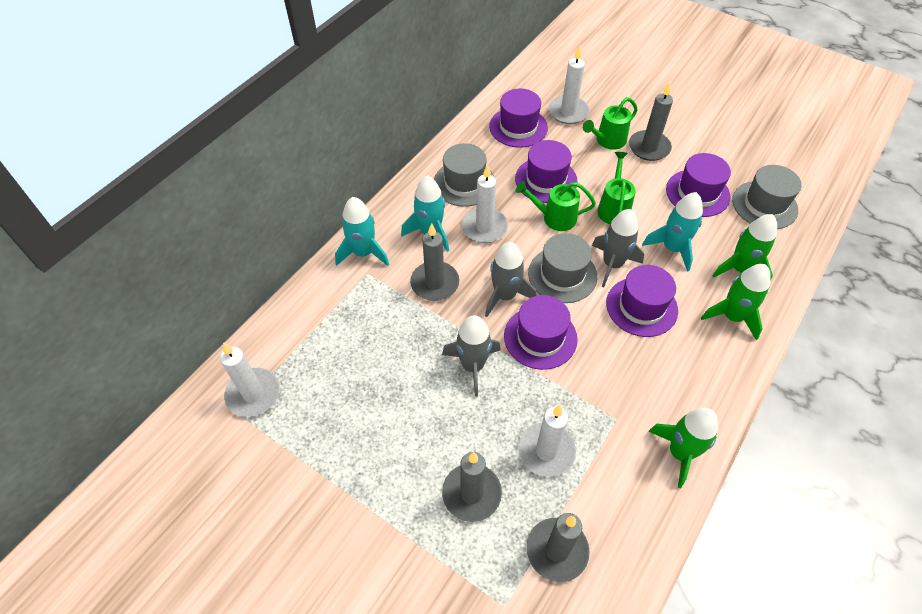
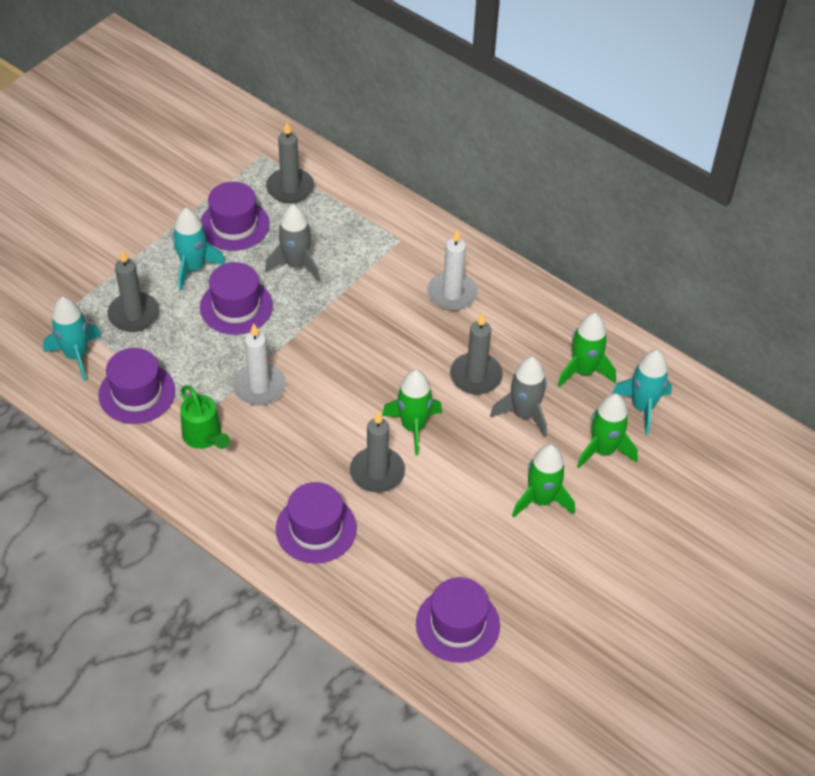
green rocket: 3 -> 4
green watering can: 3 -> 1
grey hat: 3 -> 0
grey rocket: 3 -> 2
white candle: 4 -> 2

